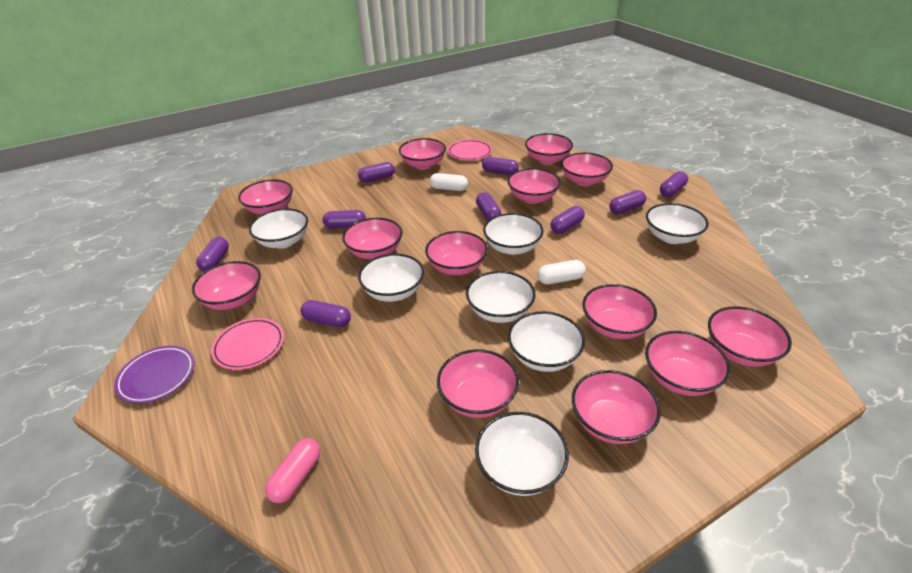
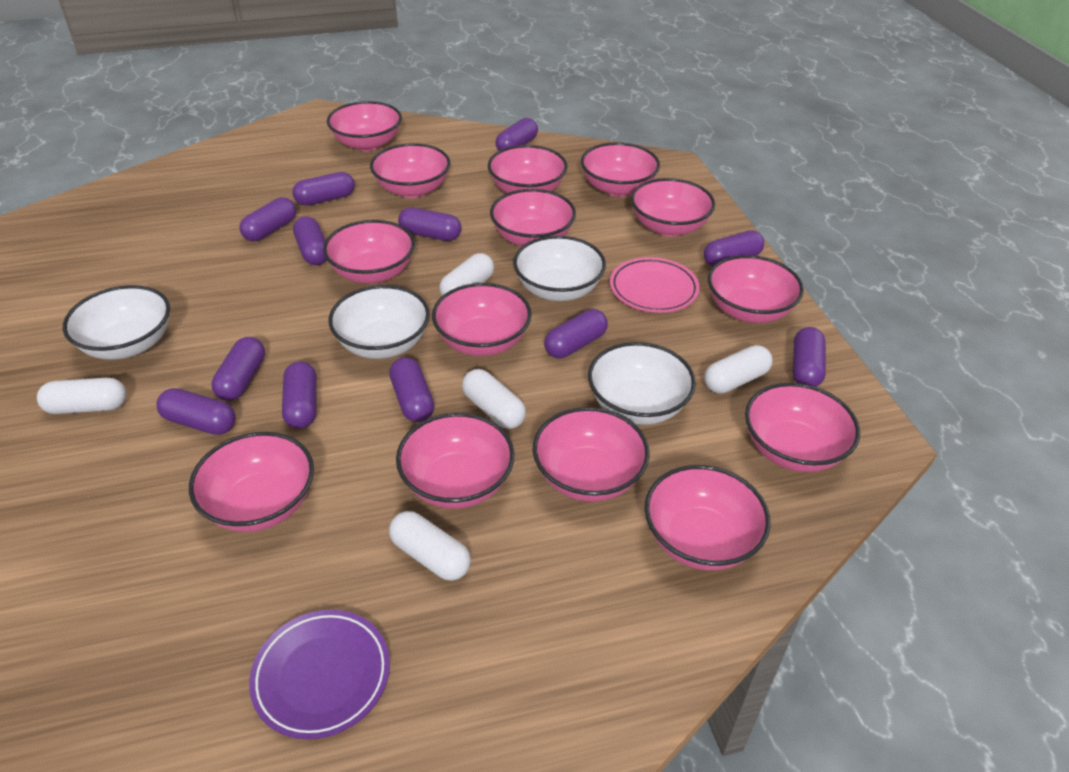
pink bowl: 13 -> 14
pink capsule: 1 -> 0
pink plate: 2 -> 1
purple capsule: 9 -> 12
white bowl: 7 -> 4
white capsule: 2 -> 5

